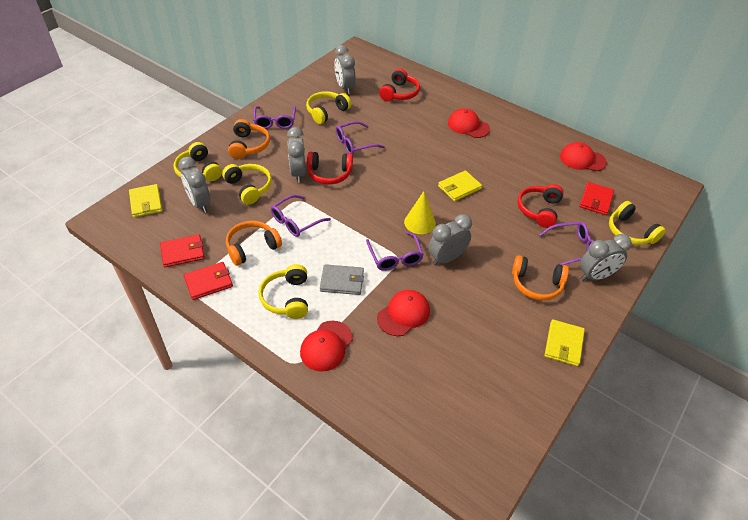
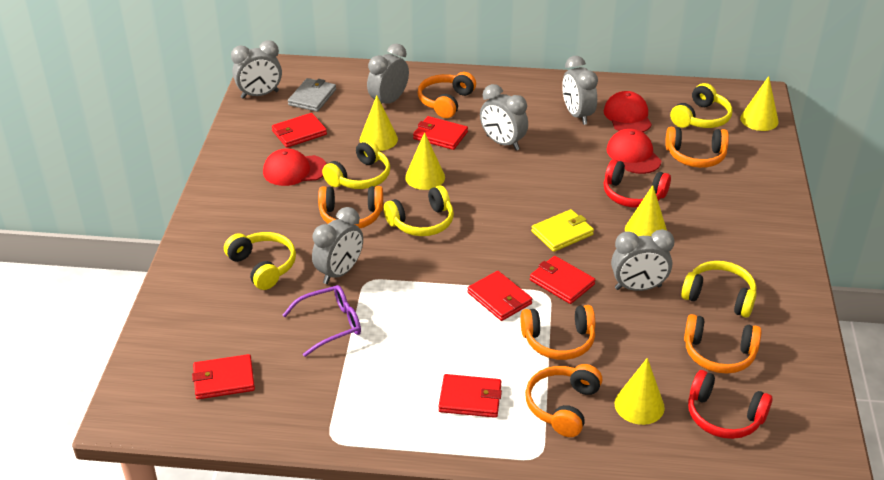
grey clock: 5 -> 6
orange headphones: 3 -> 6
purple glasses: 5 -> 1
red cap: 4 -> 3
red headphones: 3 -> 2
red wallet: 3 -> 6
yellow cone: 1 -> 5
yellow wallet: 3 -> 1

